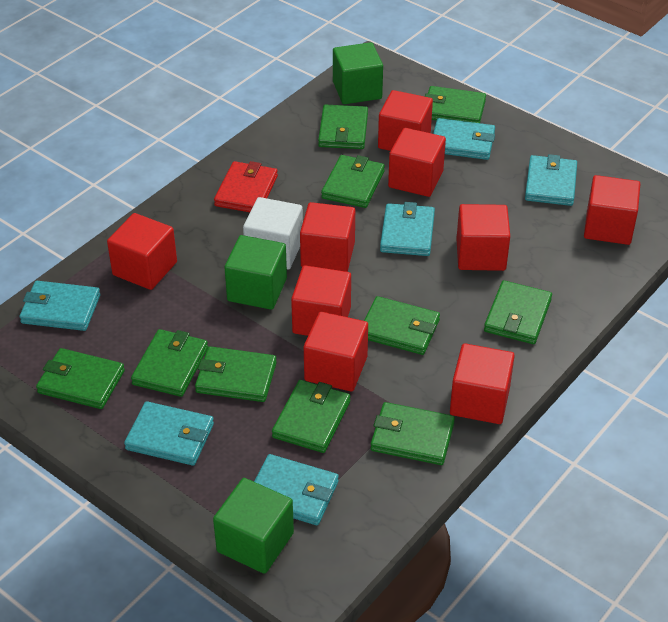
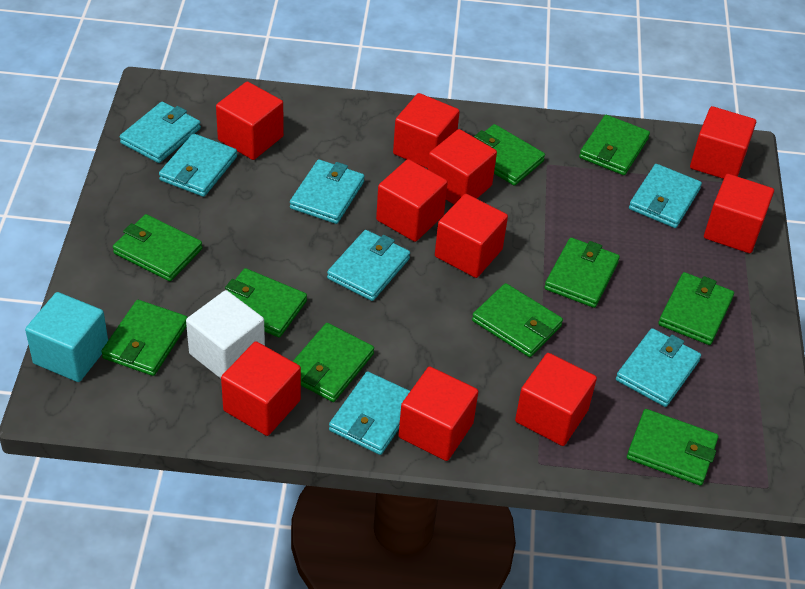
green cube: 3 -> 0
red cube: 9 -> 10
red wallet: 1 -> 0
turquoise cube: 0 -> 1
turquoise wallet: 6 -> 7

